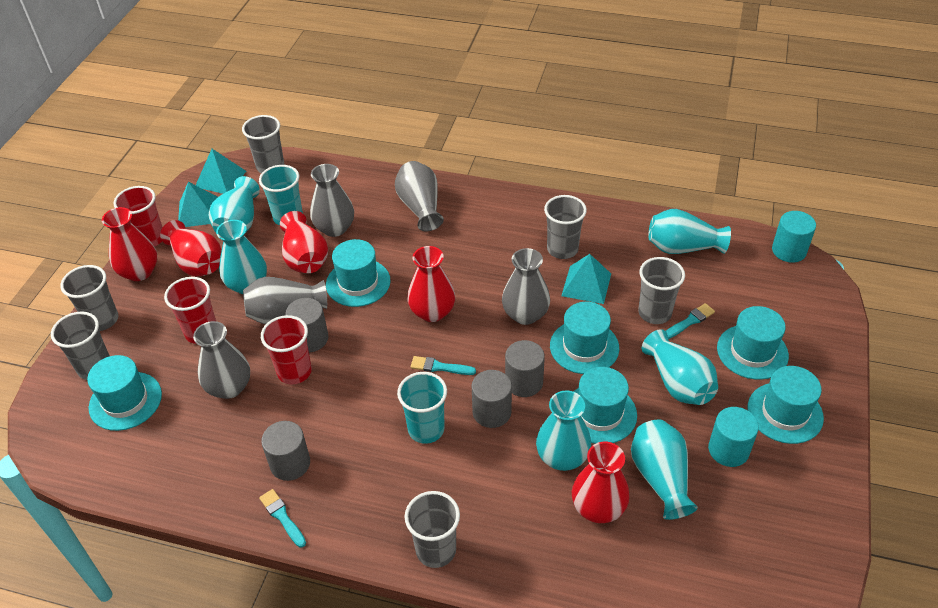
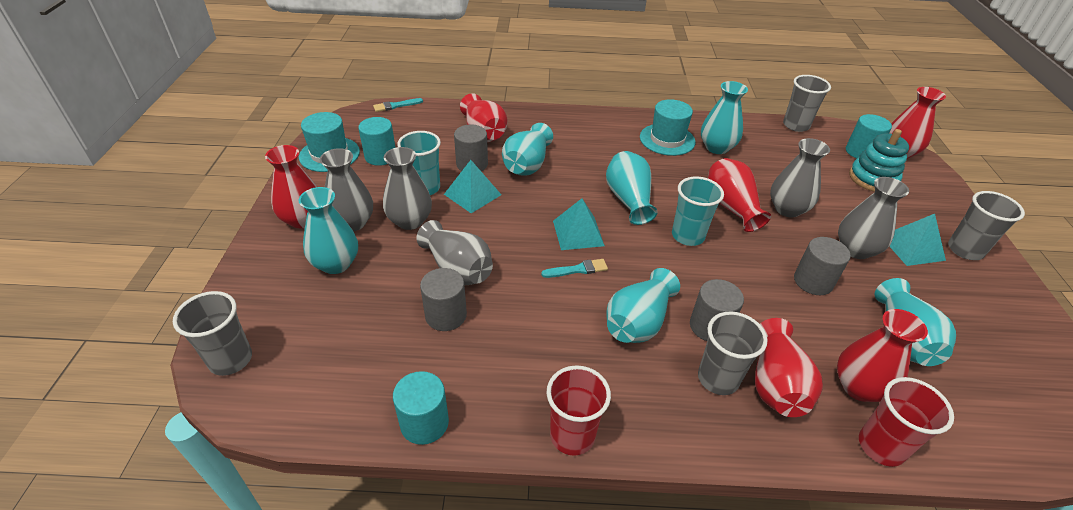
grey cup: 6 -> 4
red cup: 3 -> 2
red vase: 5 -> 6
turquoise brush: 3 -> 2
turquoise cylinder: 2 -> 3
turquoise hat: 6 -> 2
turquoise stacking toy: 0 -> 1

